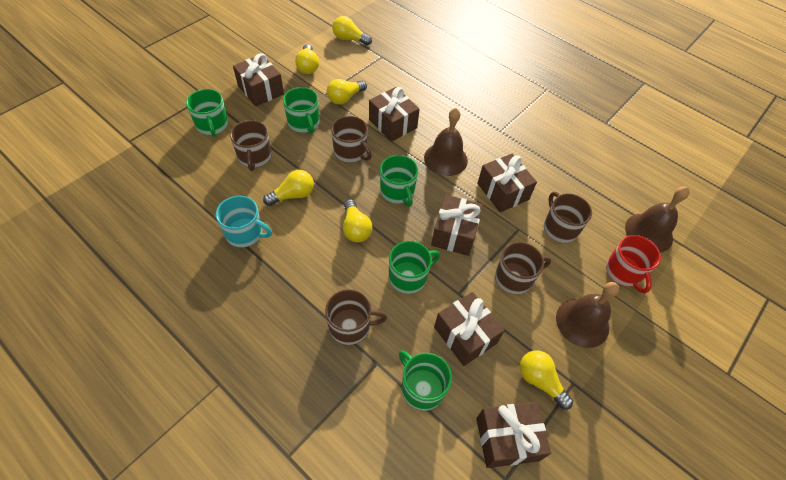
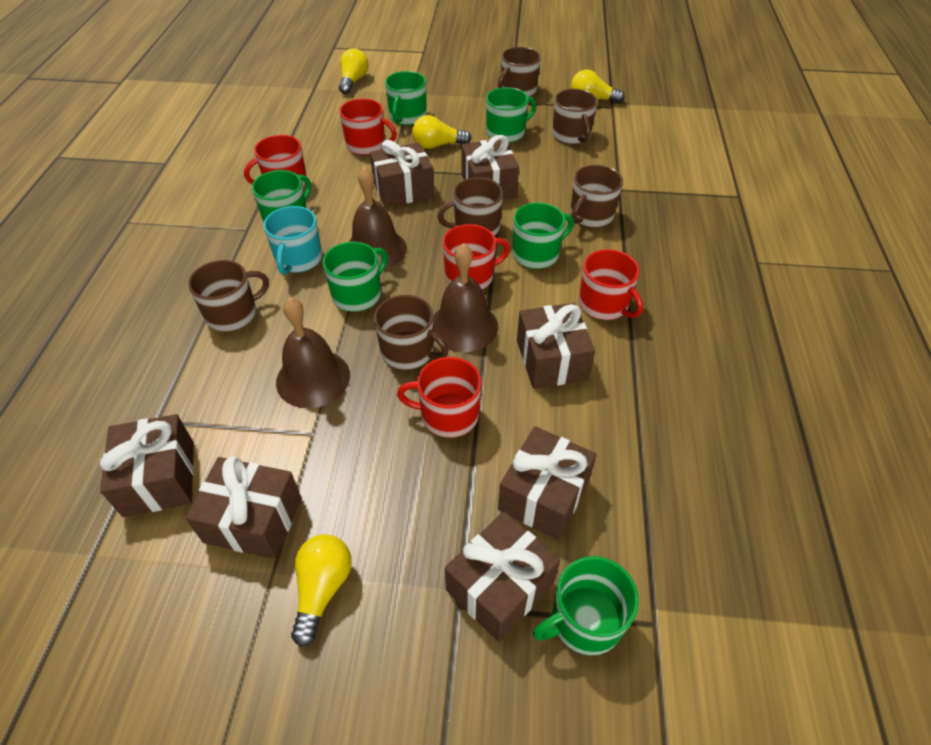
brown gift: 6 -> 7
brown mug: 5 -> 6
green mug: 5 -> 6
red mug: 1 -> 5
yellow light bulb: 6 -> 4

